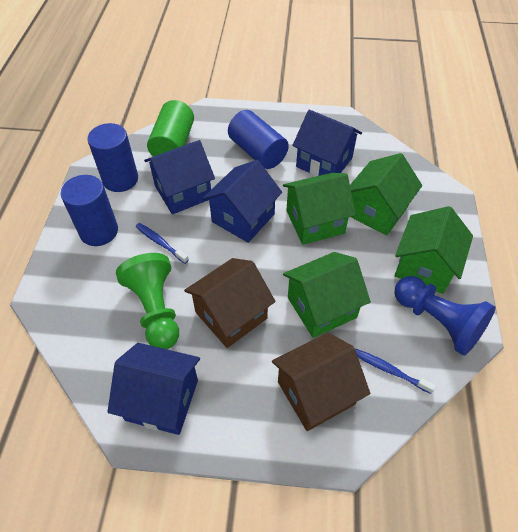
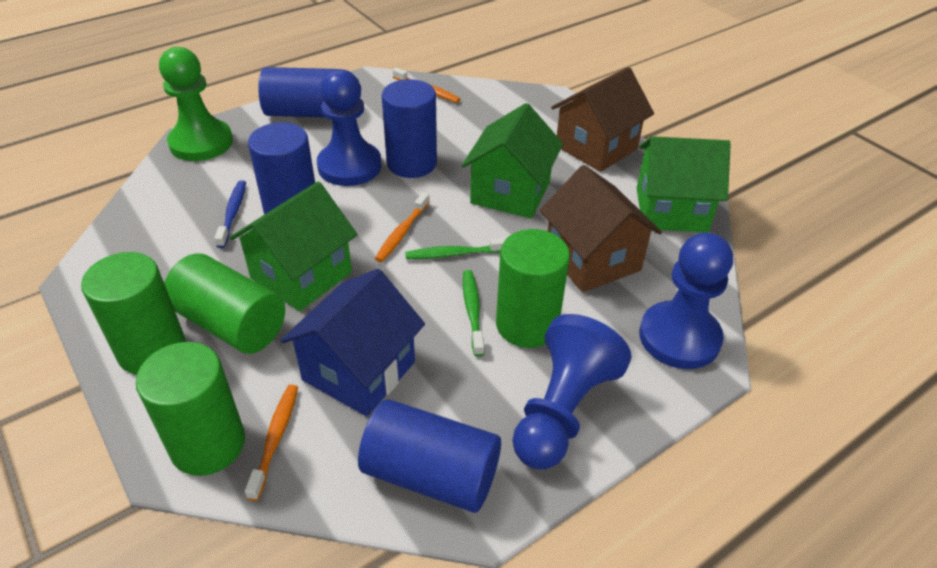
blue cylinder: 3 -> 4
blue house: 4 -> 1
blue pawn: 1 -> 3
blue toothbrush: 2 -> 1
green cylinder: 1 -> 4
green house: 4 -> 3
green toothbrush: 0 -> 2
orange toothbrush: 0 -> 3

